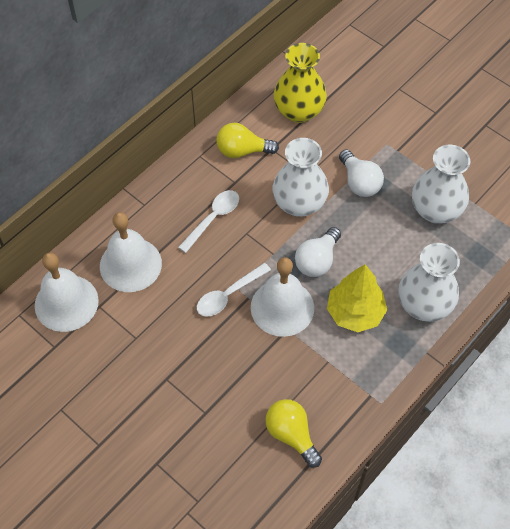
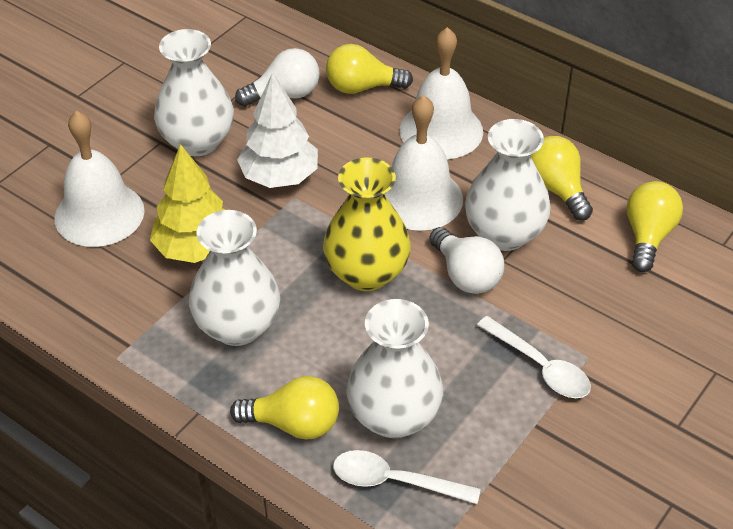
white tree: 0 -> 1
white vase: 3 -> 4
yellow light bulb: 2 -> 4

